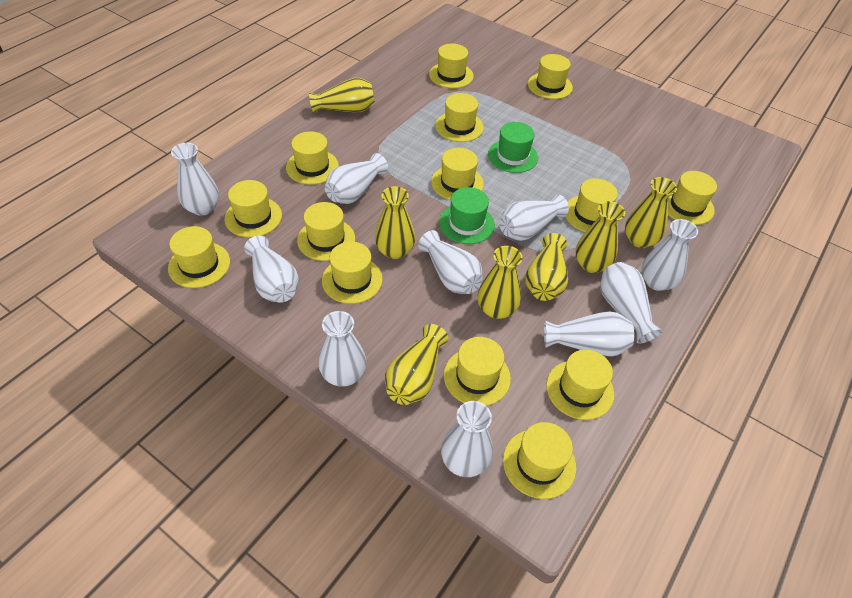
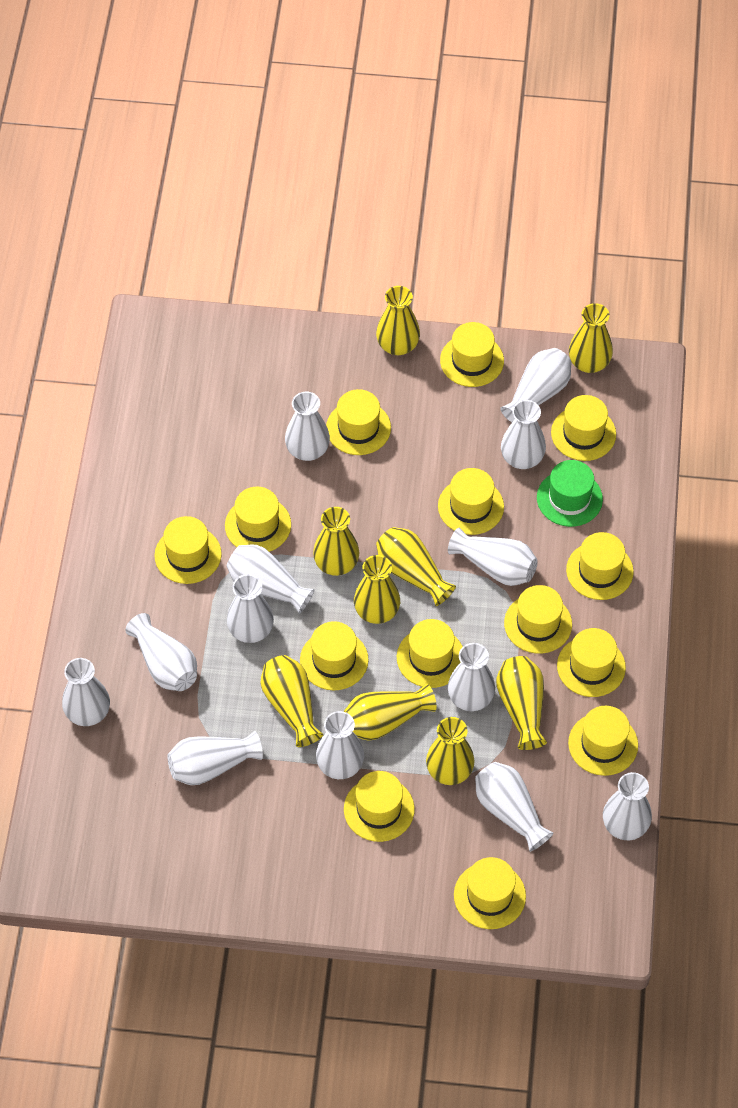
green hat: 2 -> 1
white vase: 10 -> 13
yellow vase: 7 -> 9

